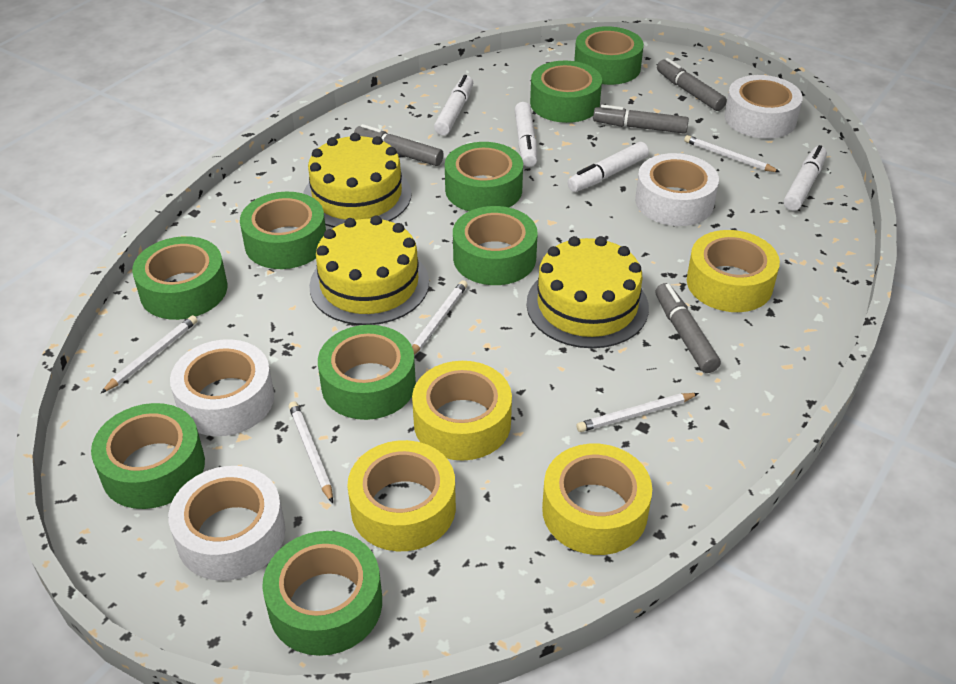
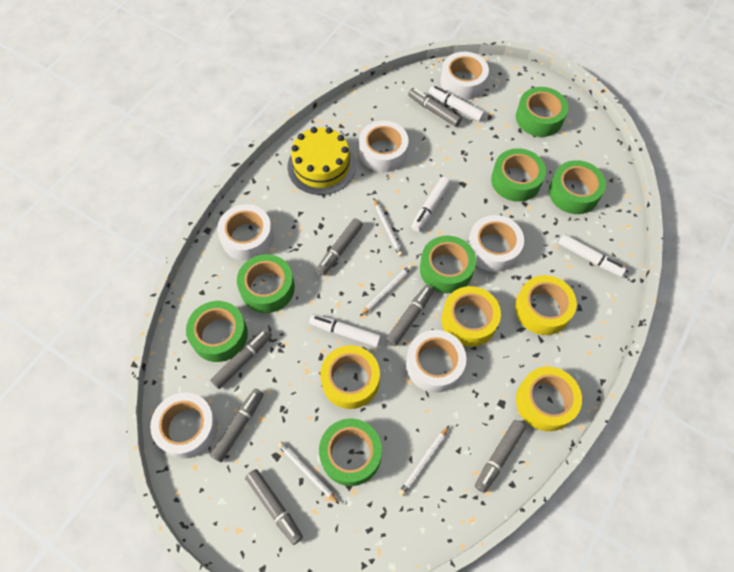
green tape: 9 -> 7
grey marker: 4 -> 7
white pencil: 5 -> 4
white tape: 4 -> 6
yellow cake: 3 -> 1

